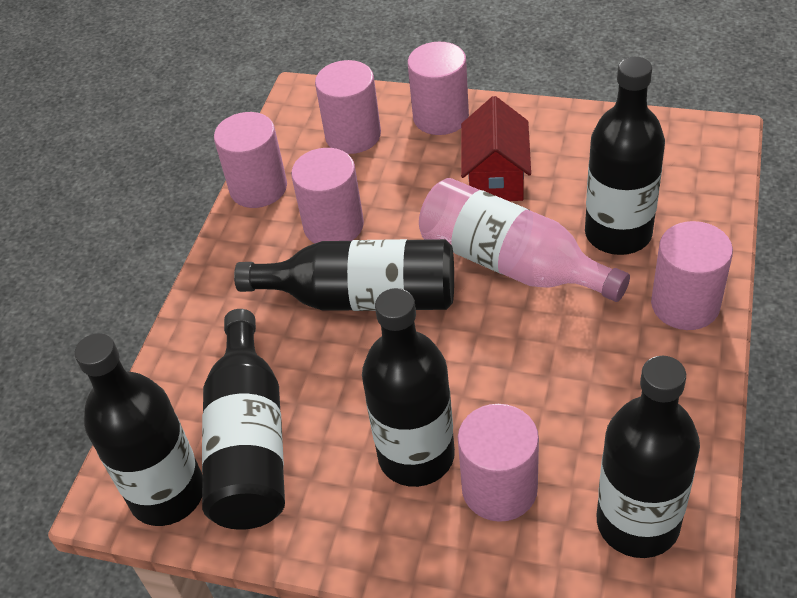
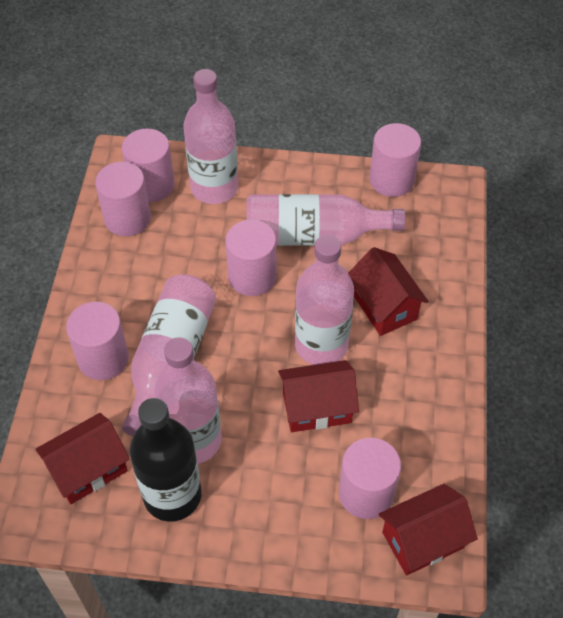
black bottle: 6 -> 1
pink bottle: 1 -> 5
red house: 1 -> 4

